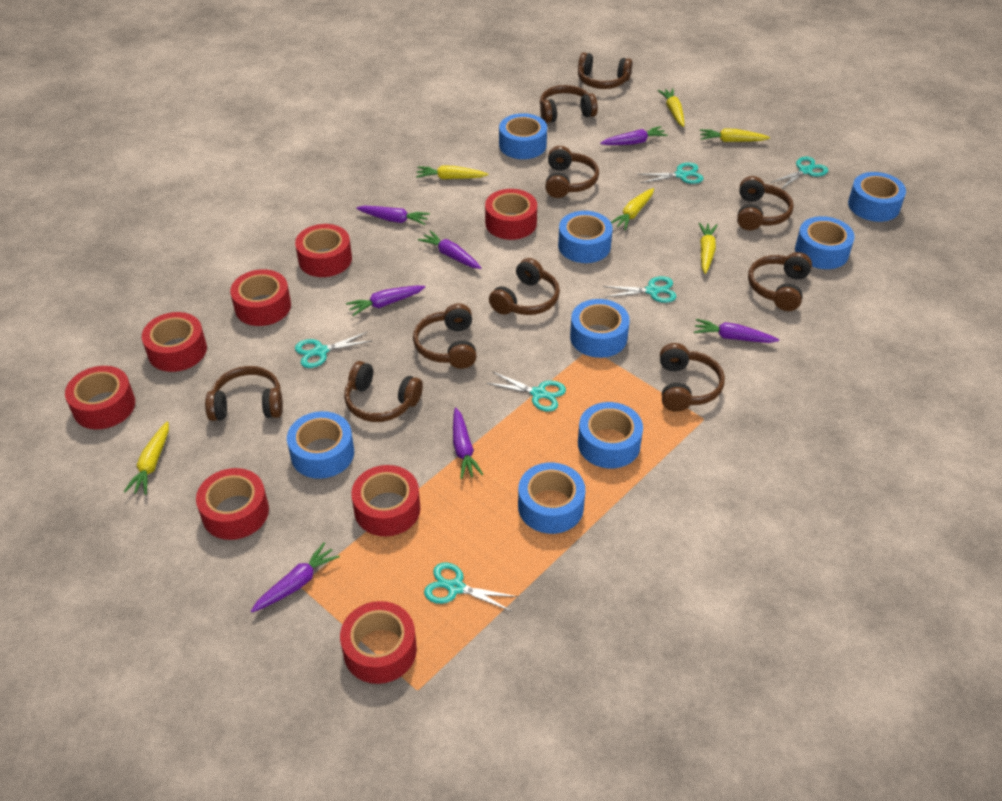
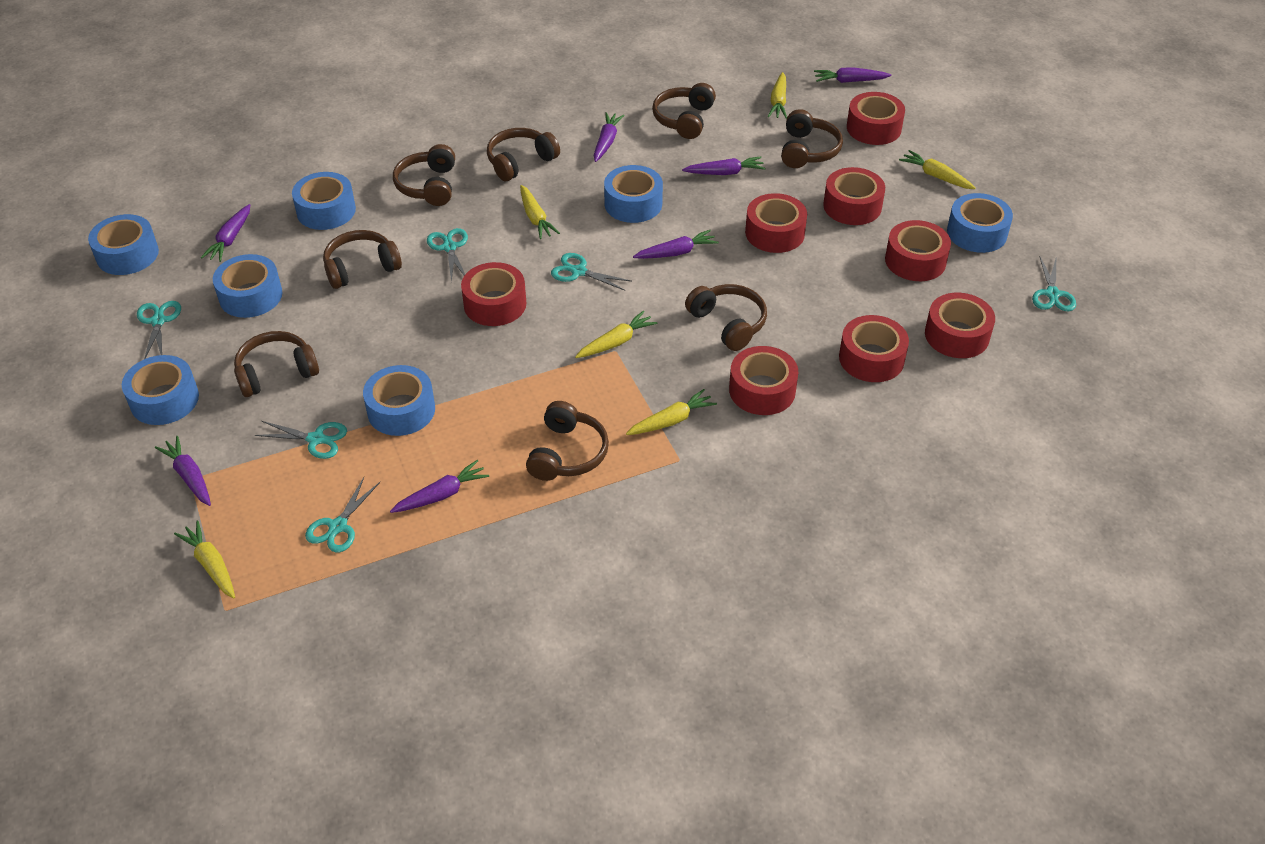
blue tape: 8 -> 7
brown headphones: 10 -> 8

